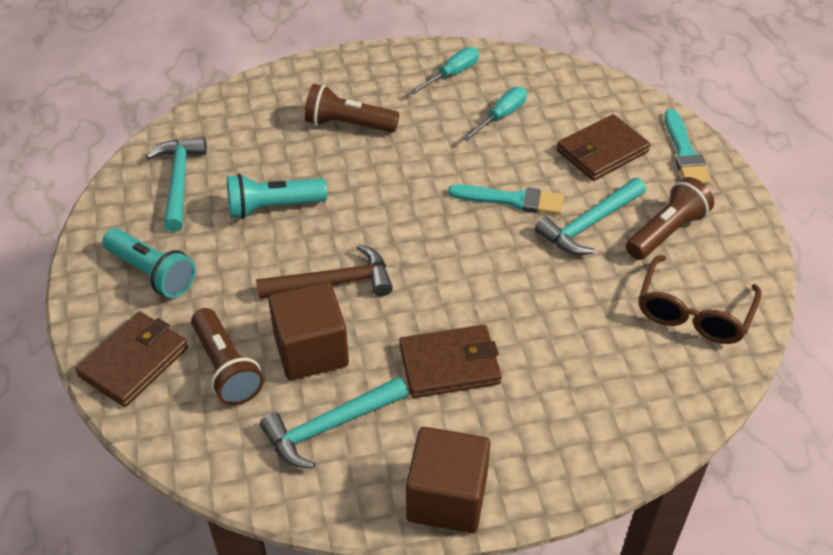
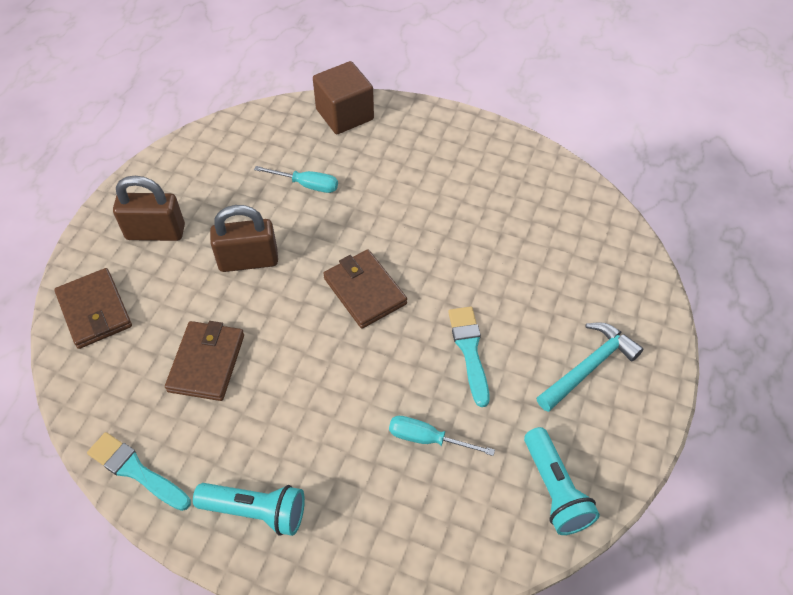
brown cube: 2 -> 1
brown flashlight: 3 -> 0
brown glasses: 1 -> 0
brown hammer: 1 -> 0
brown padlock: 0 -> 2
turquoise hammer: 3 -> 1

